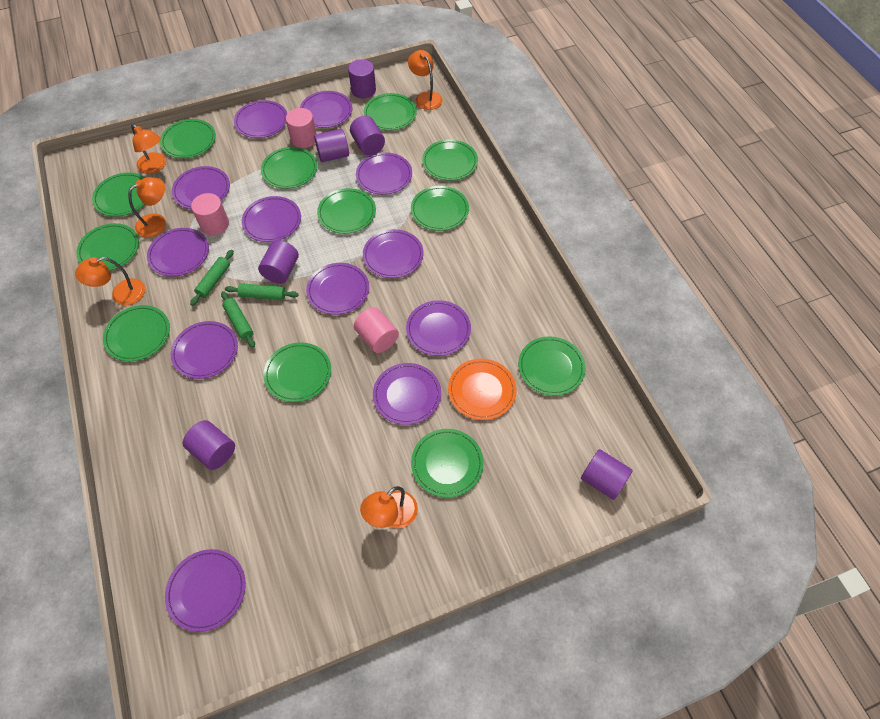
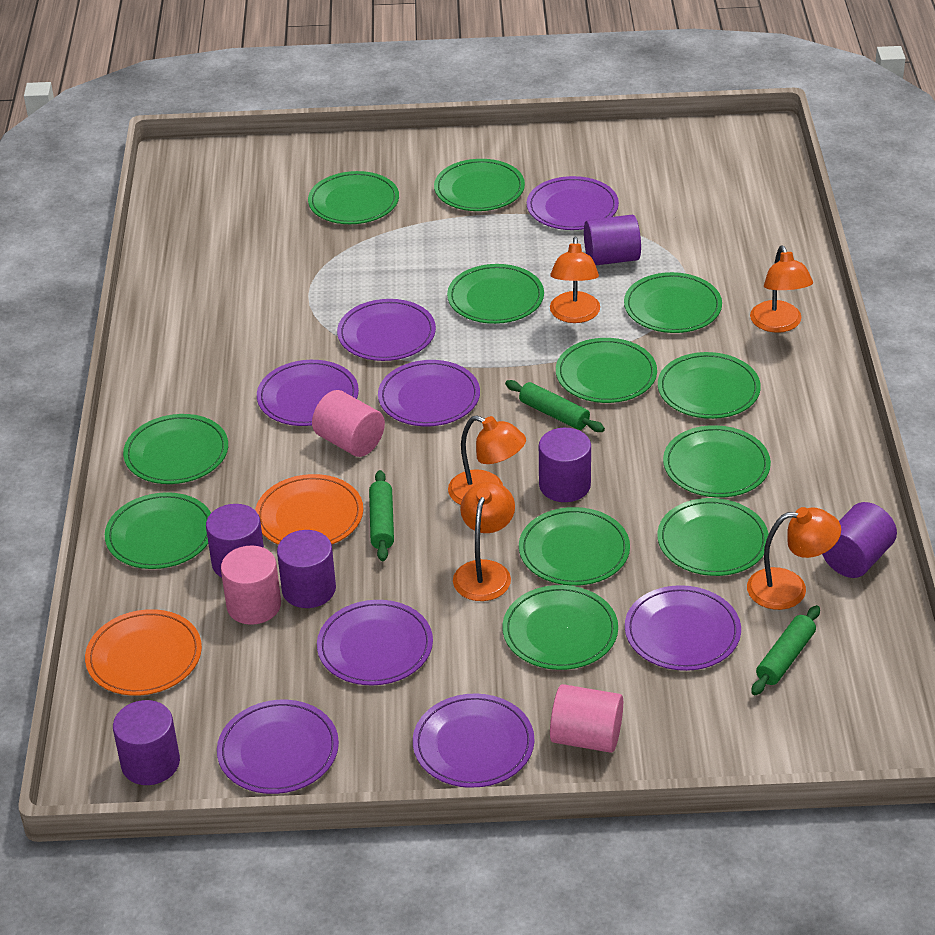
orange plate: 1 -> 2
purple plate: 12 -> 8

